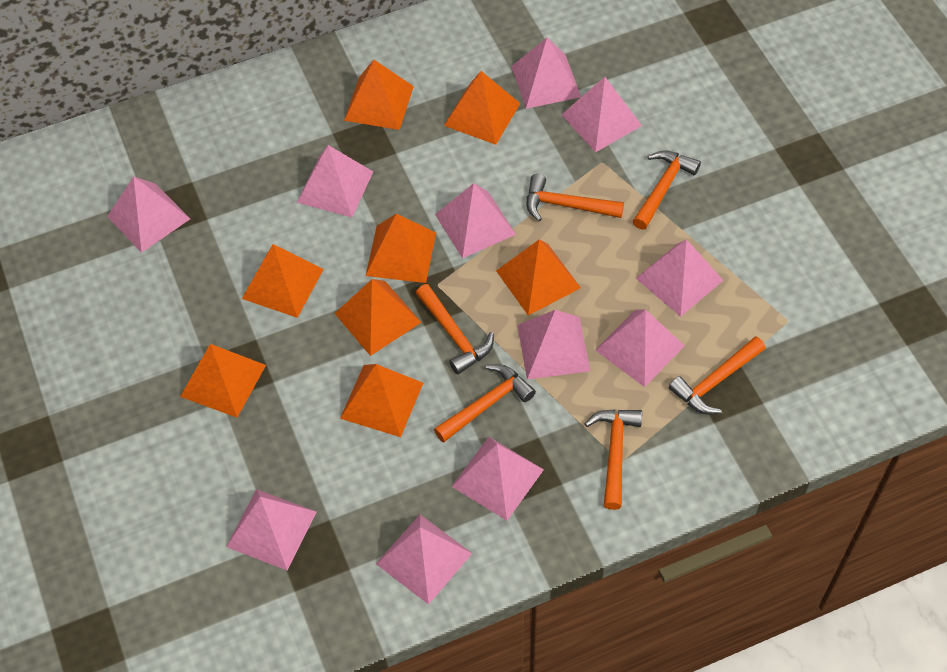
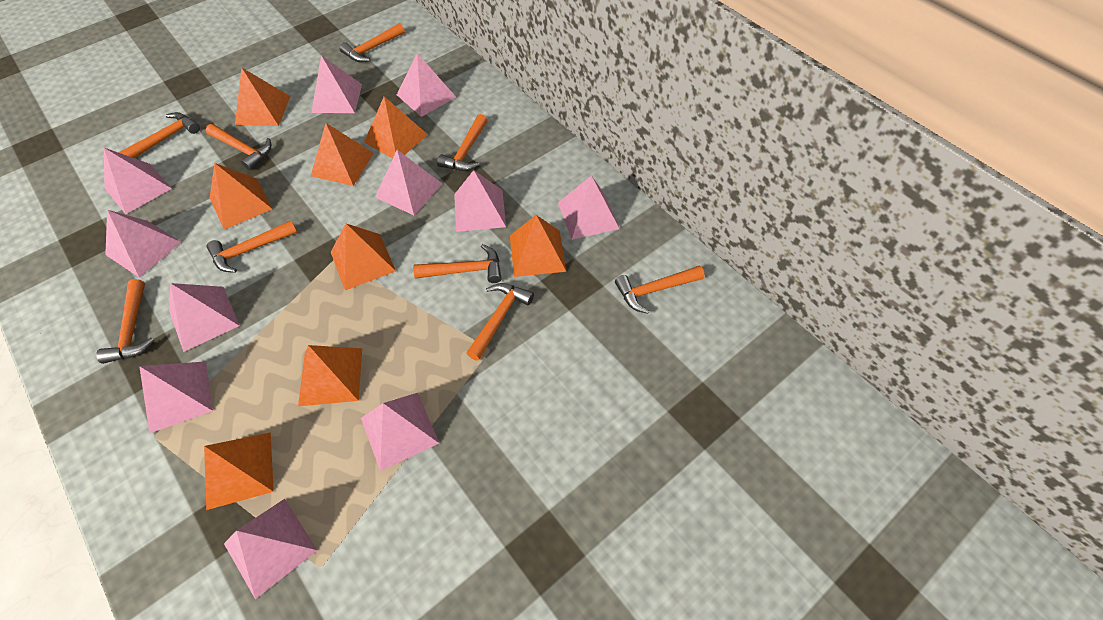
orange hammer: 6 -> 9

